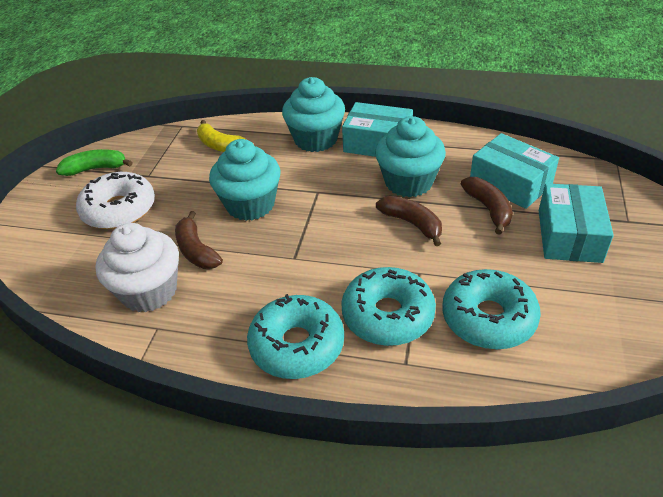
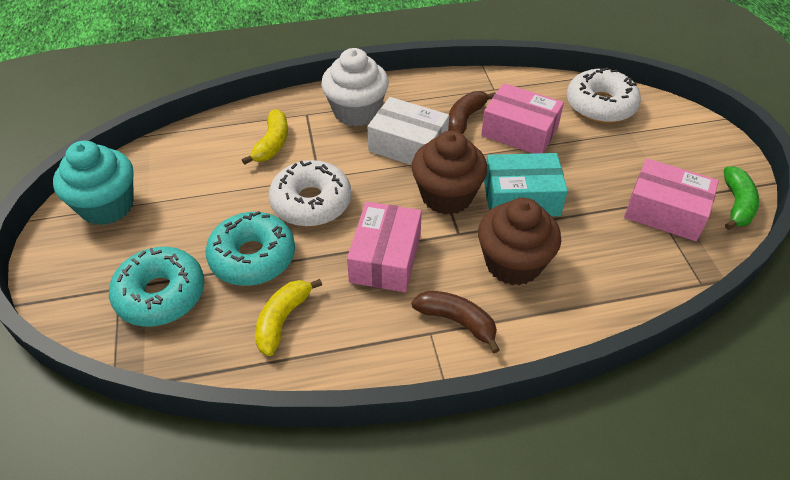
brown banana: 3 -> 2
brown cupcake: 0 -> 2
pink box: 0 -> 3
turquoise box: 3 -> 1
turquoise cupcake: 3 -> 1
turquoise donut: 3 -> 2
white box: 0 -> 1
white donut: 1 -> 2
yellow banana: 1 -> 2

